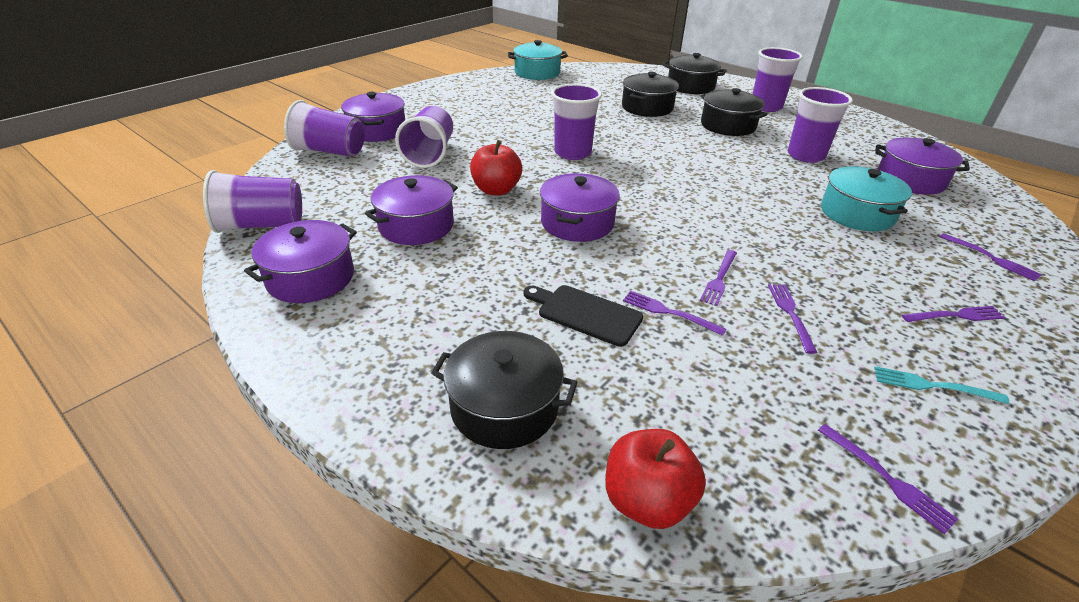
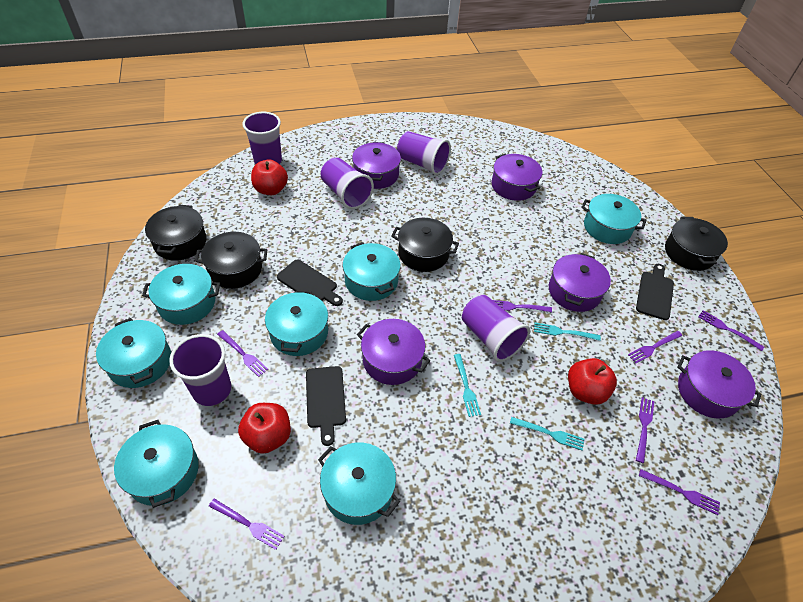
black cutting board: 1 -> 3
purple cup: 6 -> 5
purple fork: 6 -> 7
red apple: 2 -> 3
turquoise fork: 1 -> 3
turquoise pot: 2 -> 7

